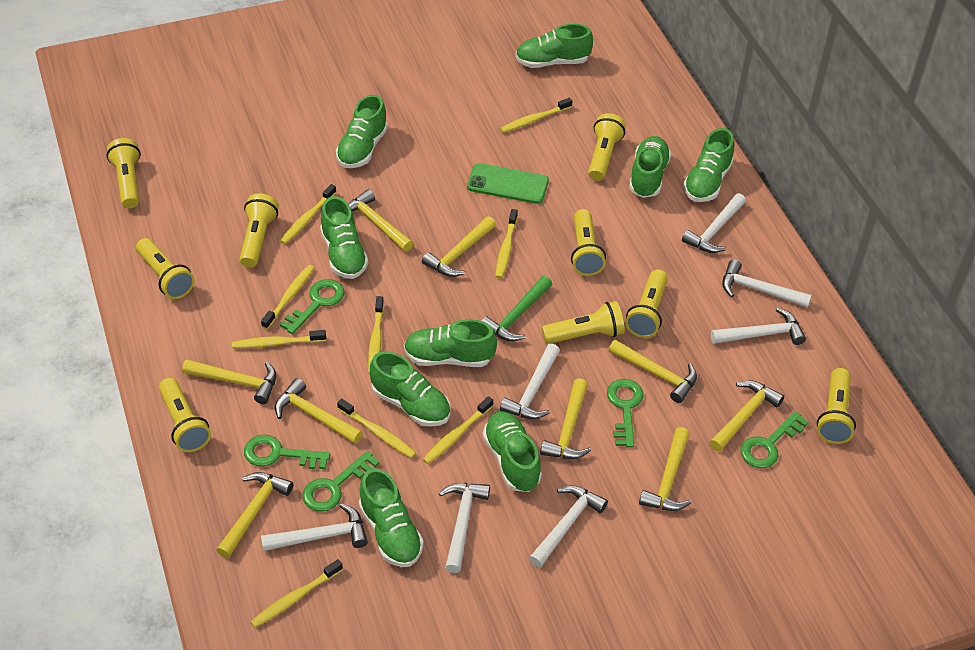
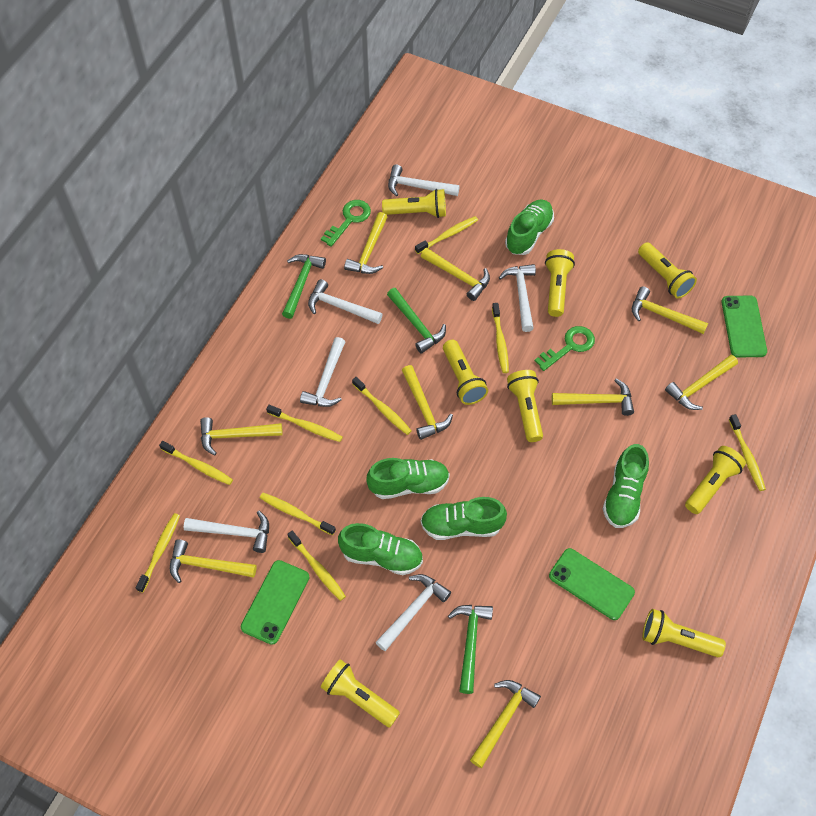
green hammer: 1 -> 3
green key: 5 -> 2
green phone: 1 -> 3
green shoe: 9 -> 5
white hammer: 7 -> 6
yellow flashlight: 9 -> 8

